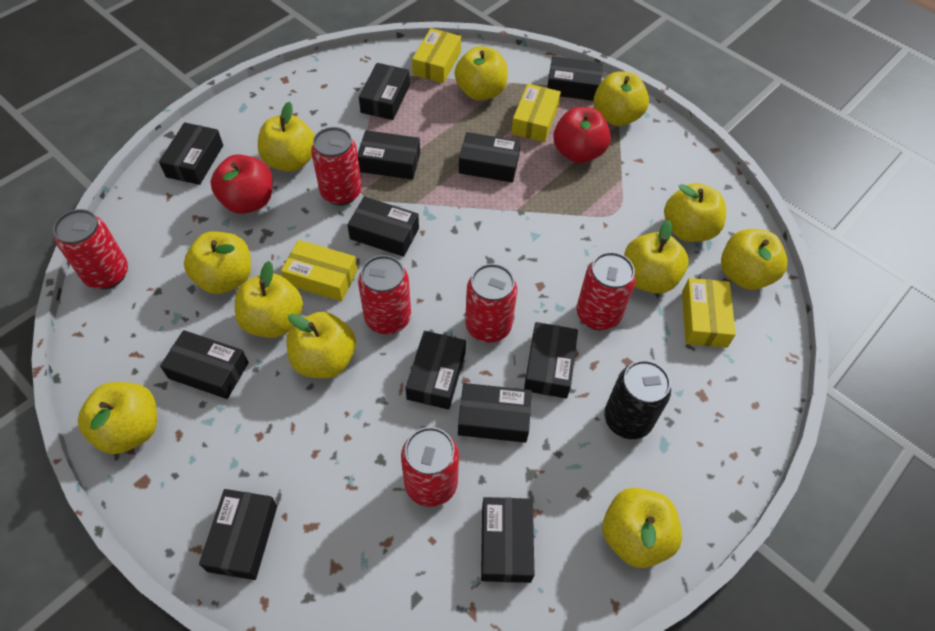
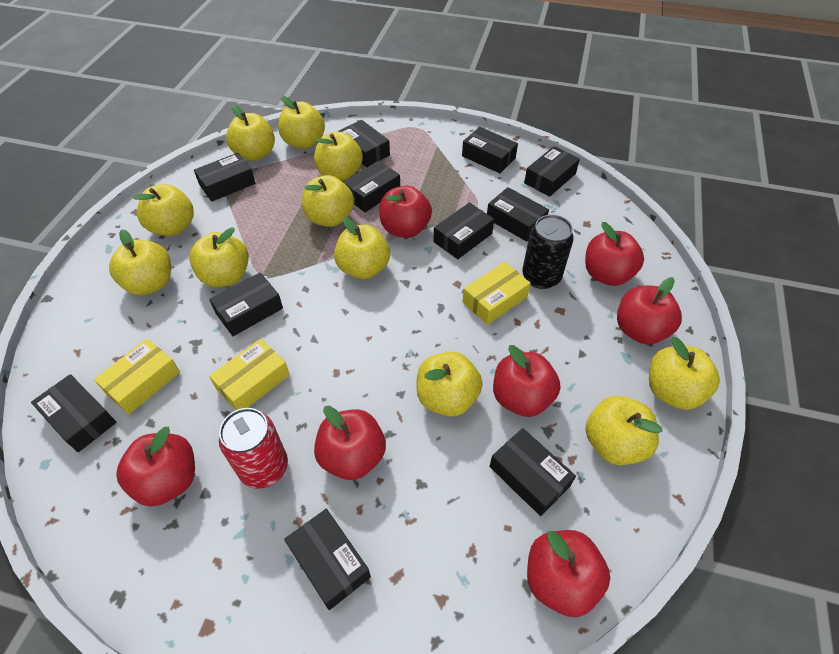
black box: 12 -> 11
red apple: 2 -> 7
red can: 6 -> 1
yellow box: 4 -> 3

